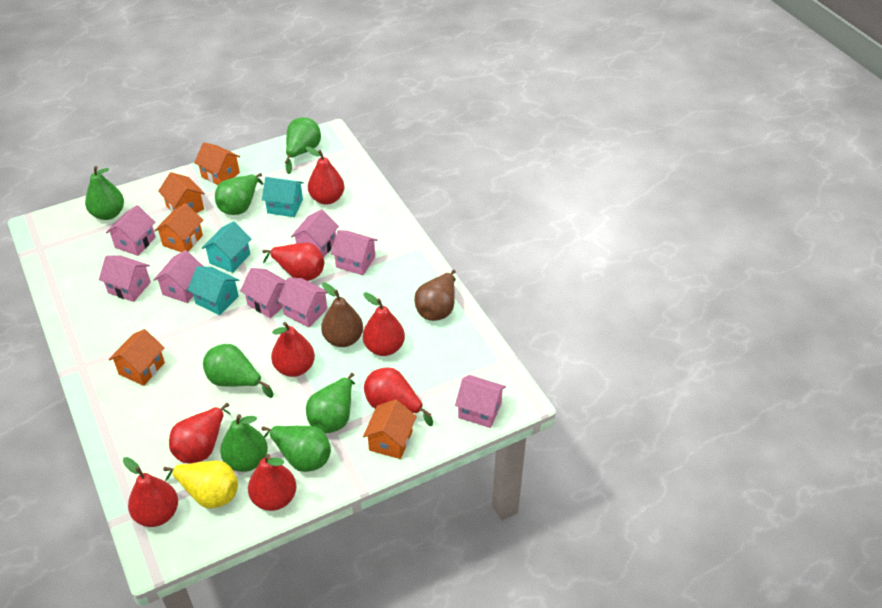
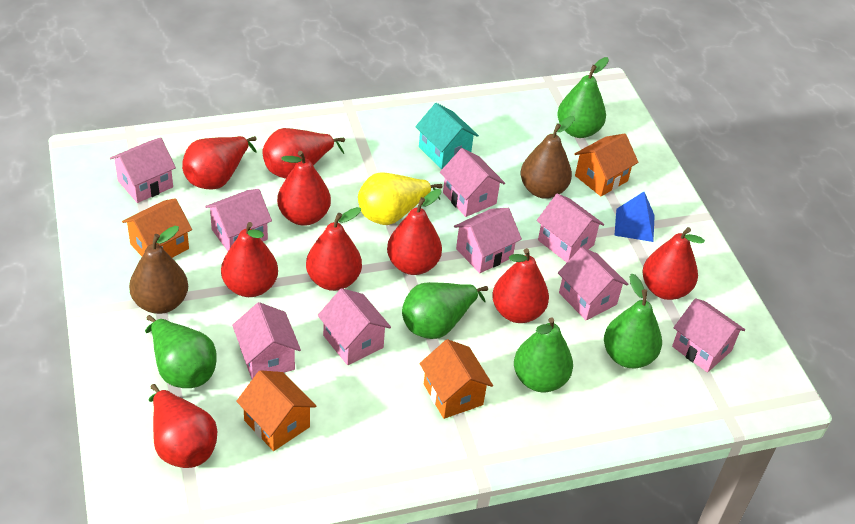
blue pyramid: 0 -> 1
green pear: 7 -> 5
orange house: 5 -> 4
pink house: 8 -> 9
red pear: 8 -> 9
turquoise house: 3 -> 1

